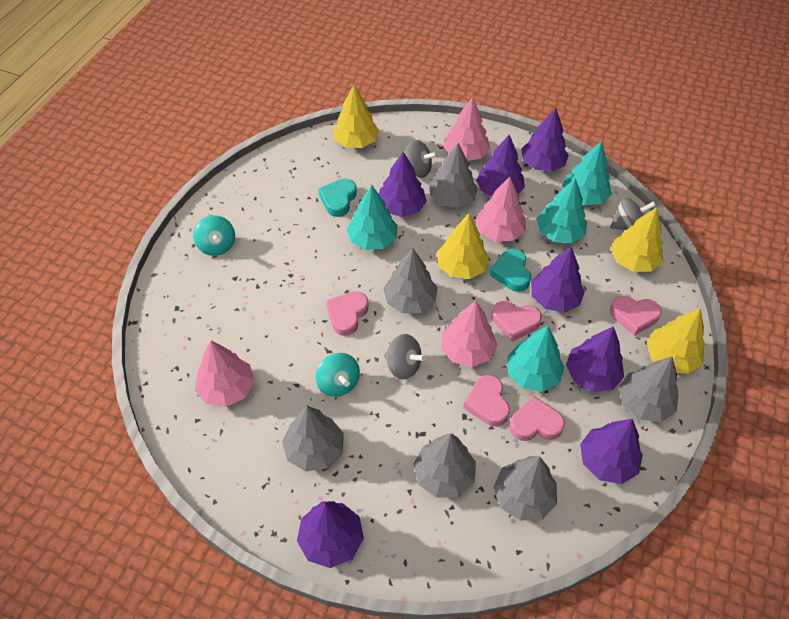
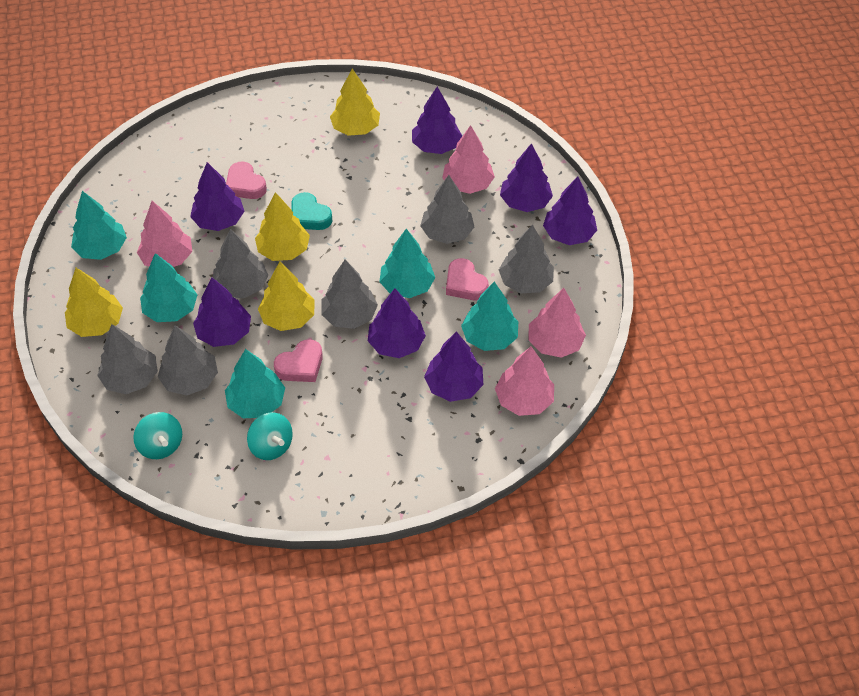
grey spinning top: 3 -> 0
pink heart: 5 -> 3
turquoise heart: 2 -> 1
turquoise tree: 4 -> 5

